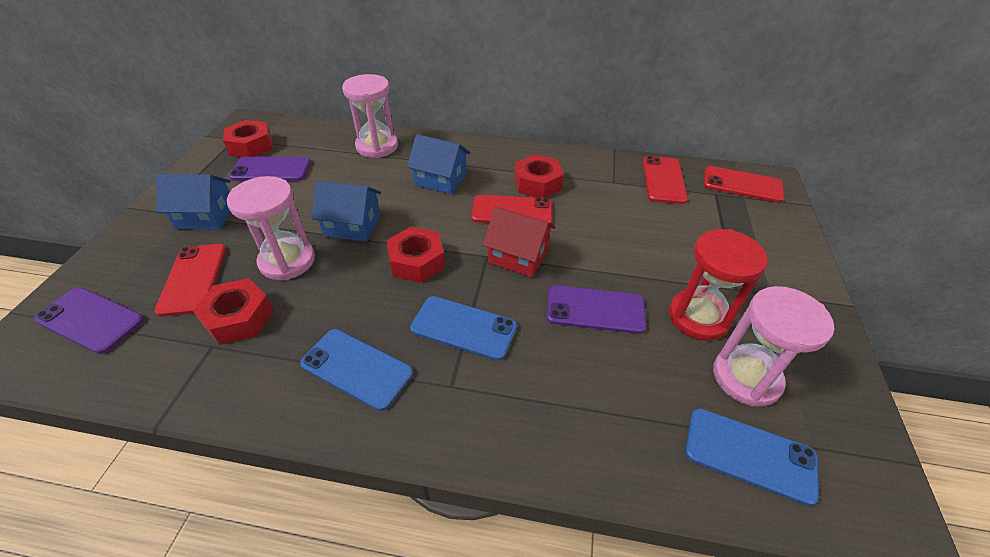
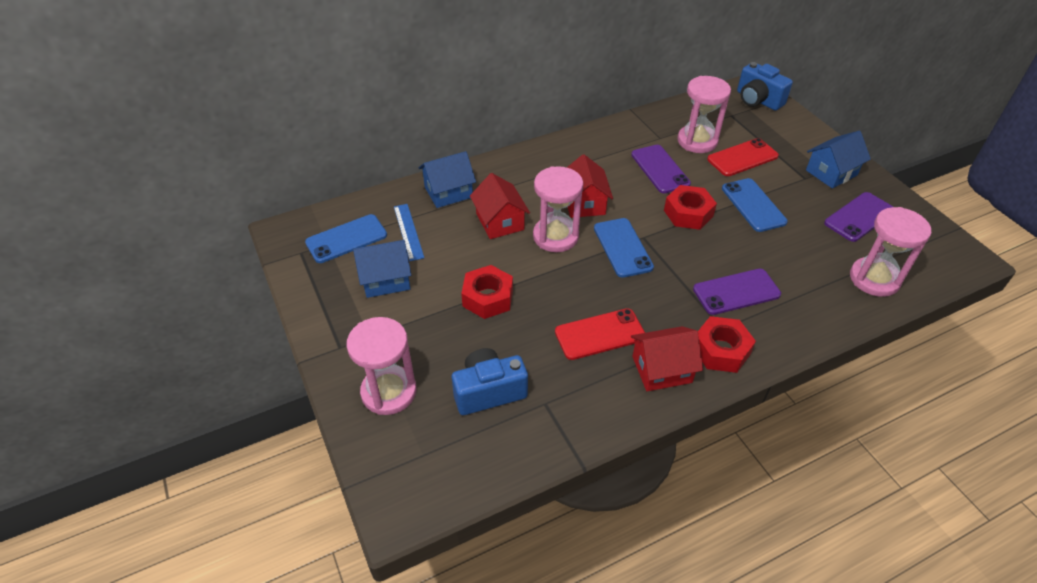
blue camera: 0 -> 2
blue ruler: 0 -> 1
pink hourglass: 3 -> 4
red hourglass: 1 -> 0
red house: 1 -> 3
red nut: 4 -> 3
red phone: 4 -> 2

